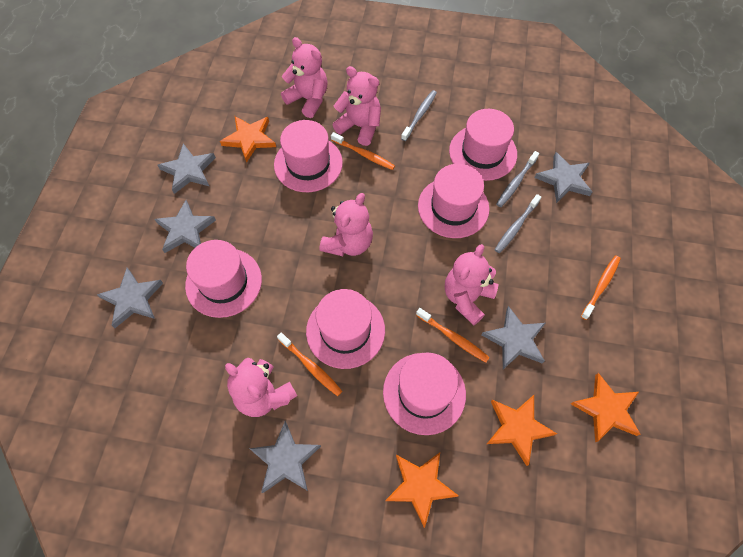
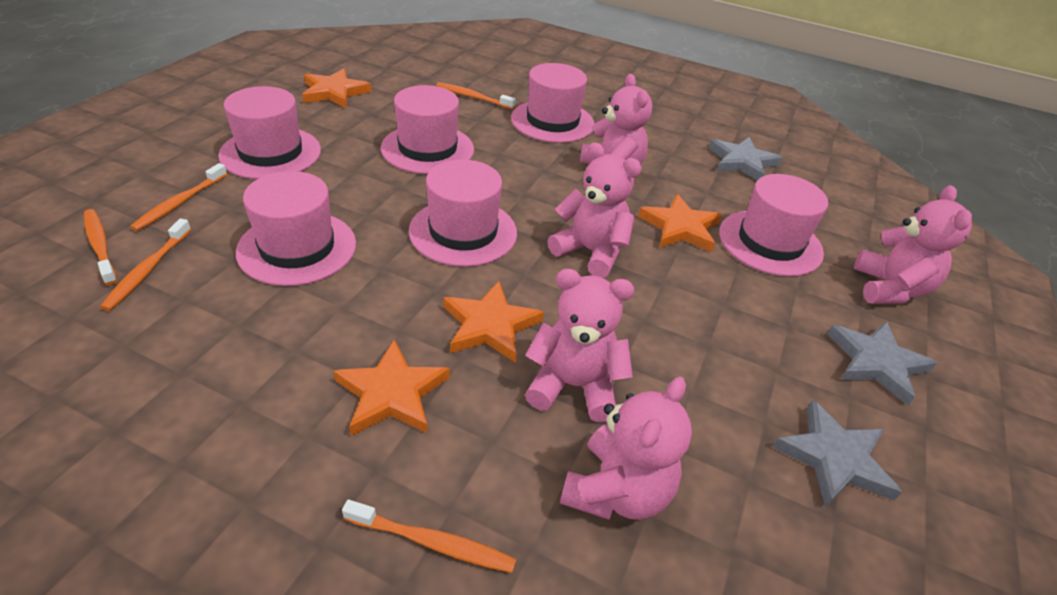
grey star: 6 -> 3
grey toothbrush: 3 -> 0
orange toothbrush: 4 -> 5

